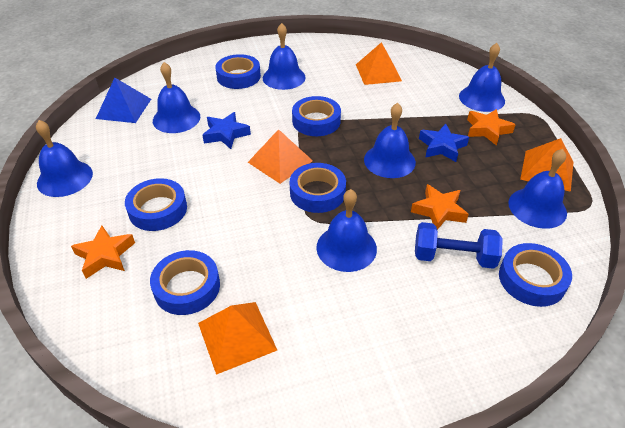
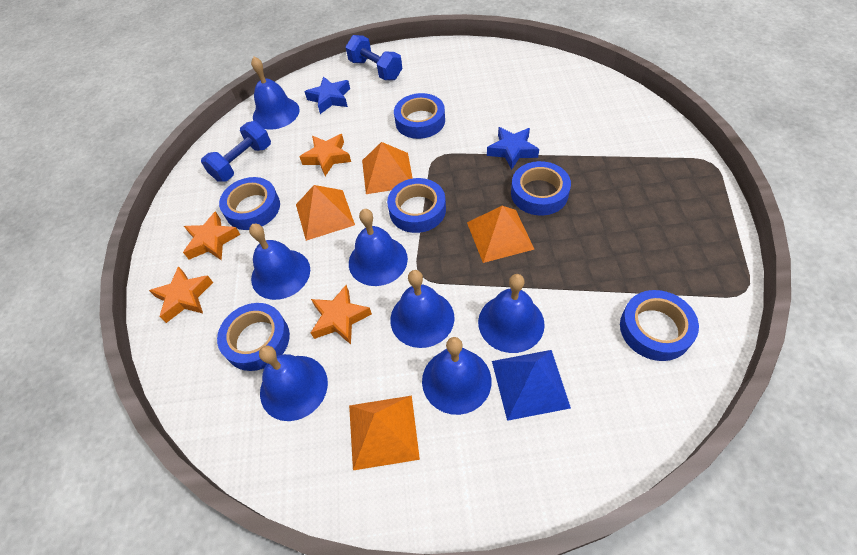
blue dumbbell: 1 -> 2
orange star: 3 -> 4

